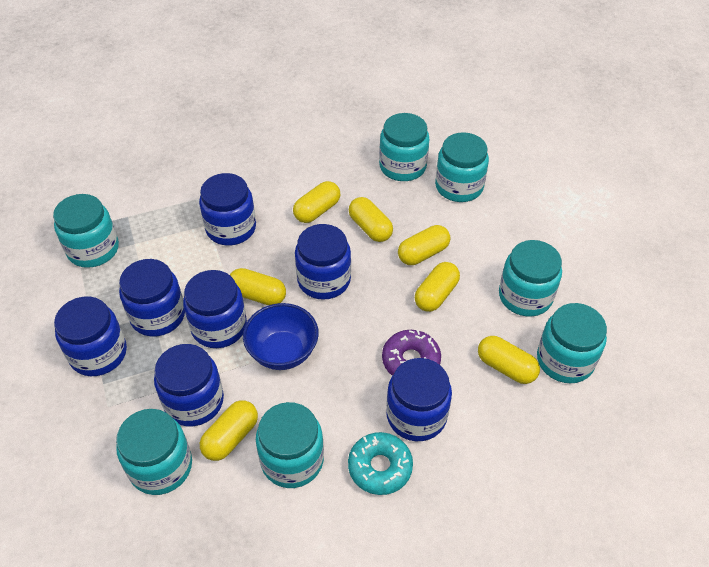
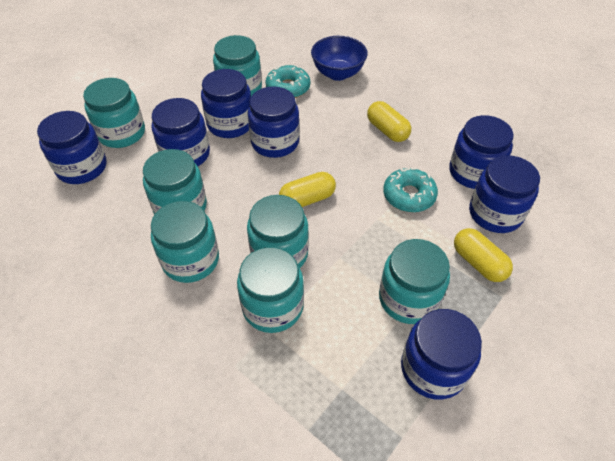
purple donut: 1 -> 0
turquoise donut: 1 -> 2
yellow capsule: 7 -> 3

